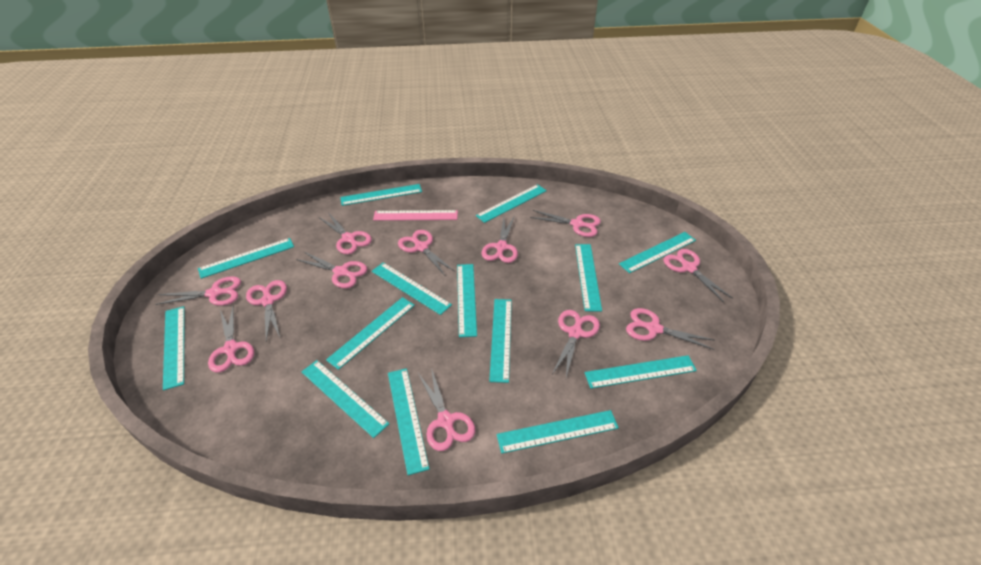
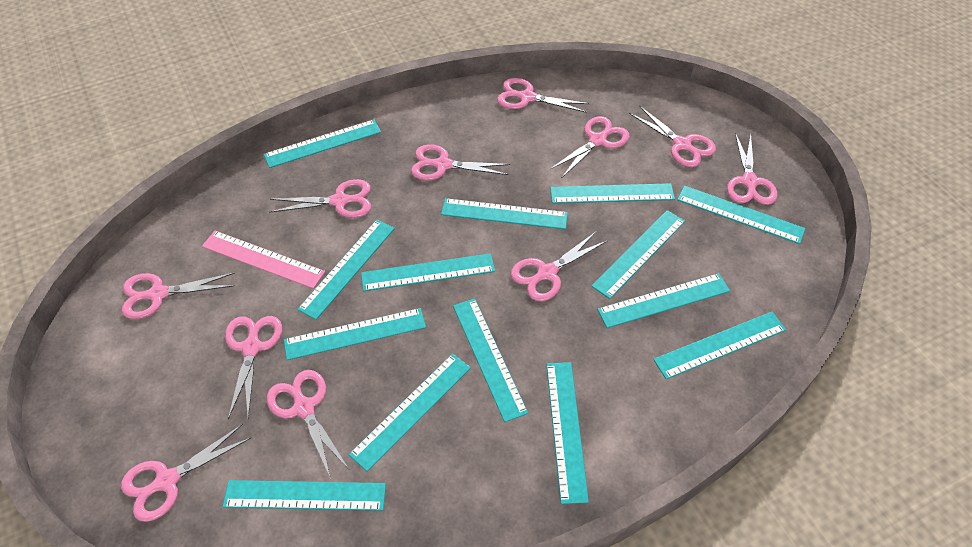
pink scissors: 12 -> 11

